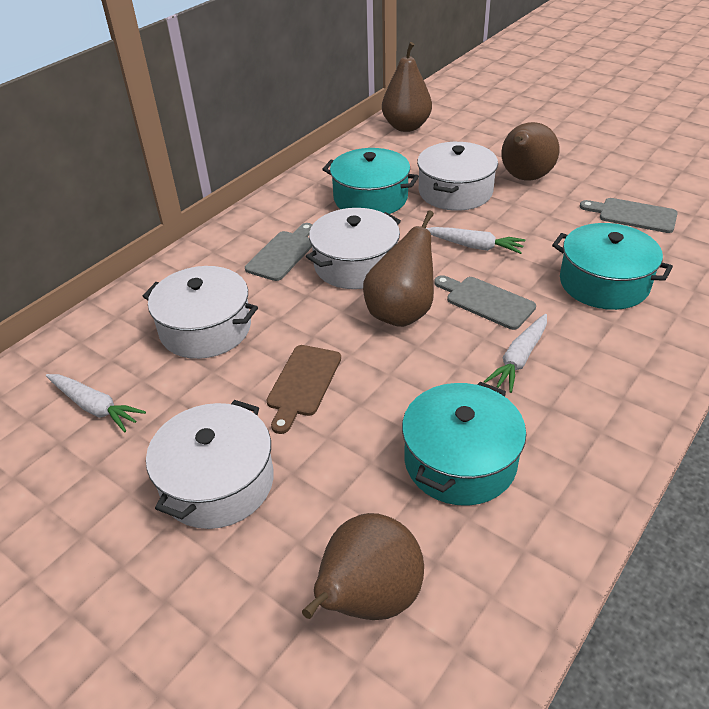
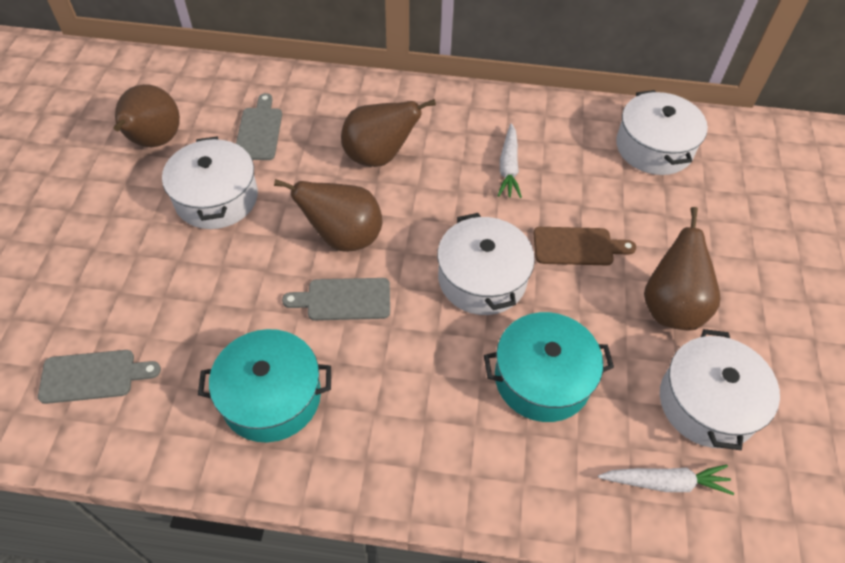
turquoise pot: 3 -> 2
white carrot: 3 -> 2

